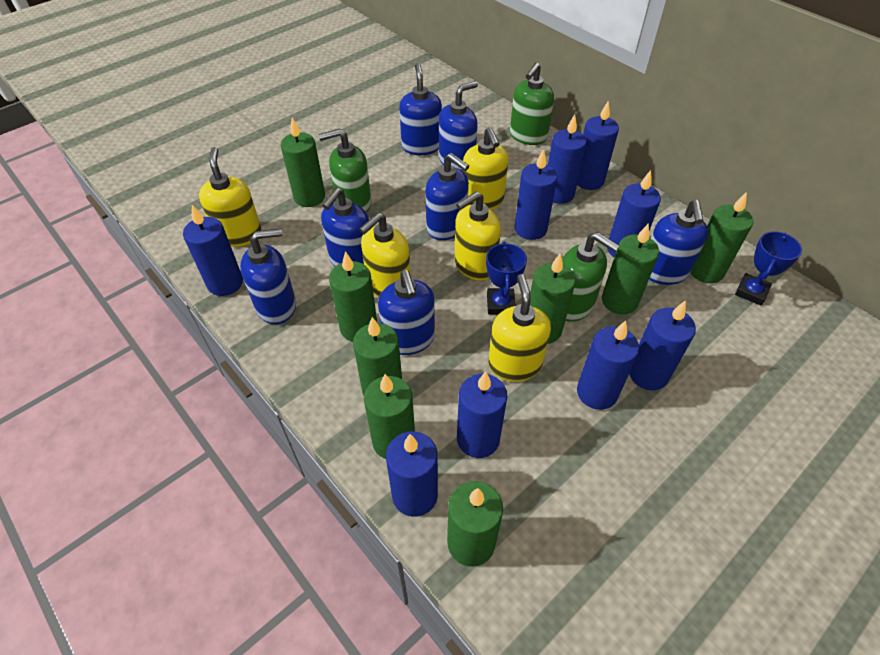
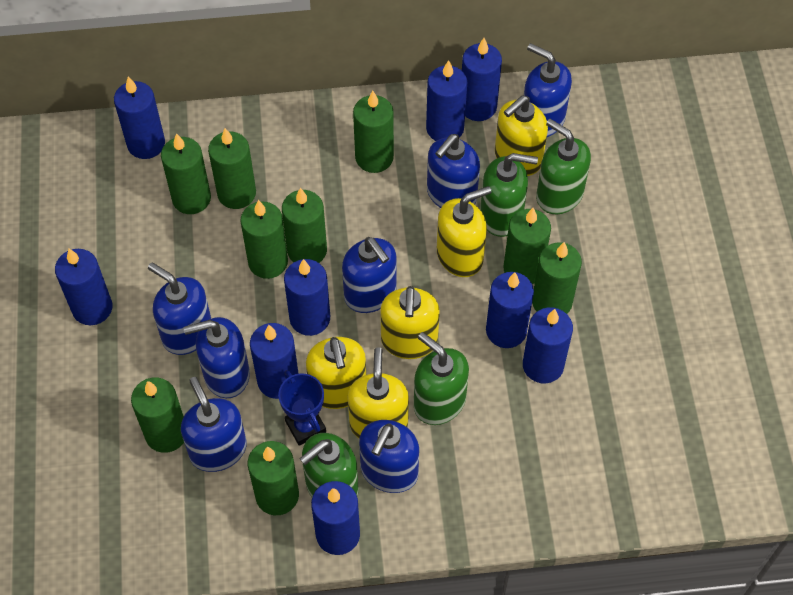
blue trophy: 2 -> 1
green candle: 8 -> 9
green soap dispenser: 3 -> 4

